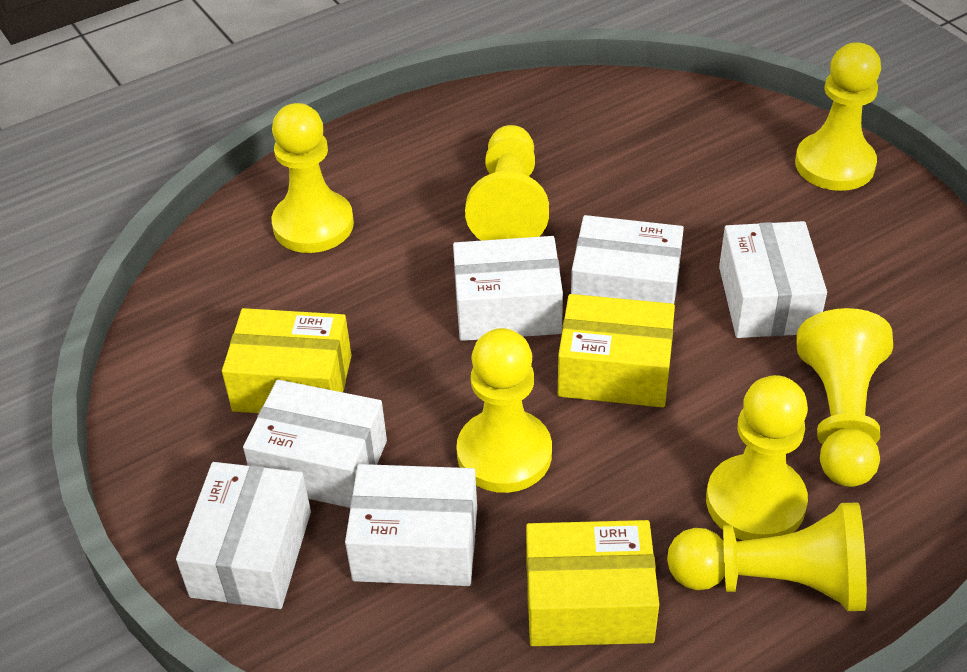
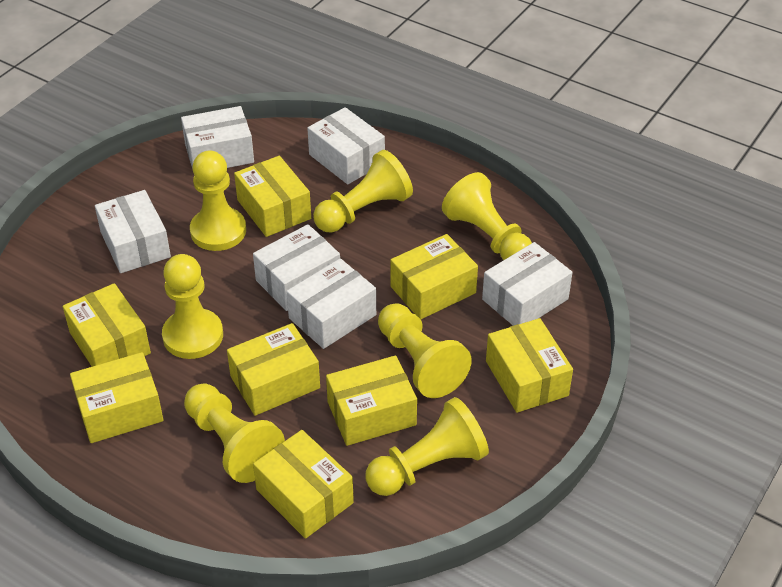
yellow box: 3 -> 8

